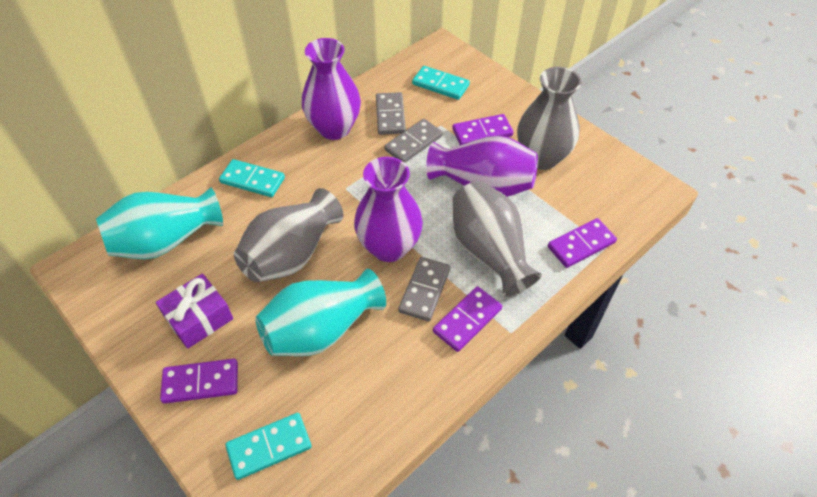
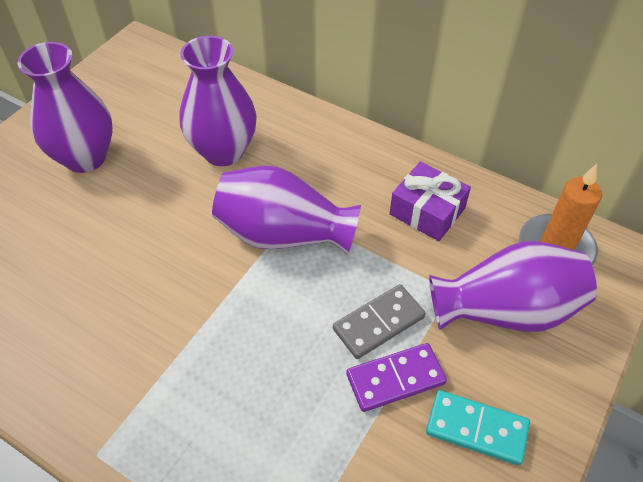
grey domino: 3 -> 1
grey vase: 3 -> 0
orange candle: 0 -> 1
purple domino: 4 -> 1
purple vase: 3 -> 4
turquoise domino: 3 -> 1
turquoise vase: 2 -> 0

